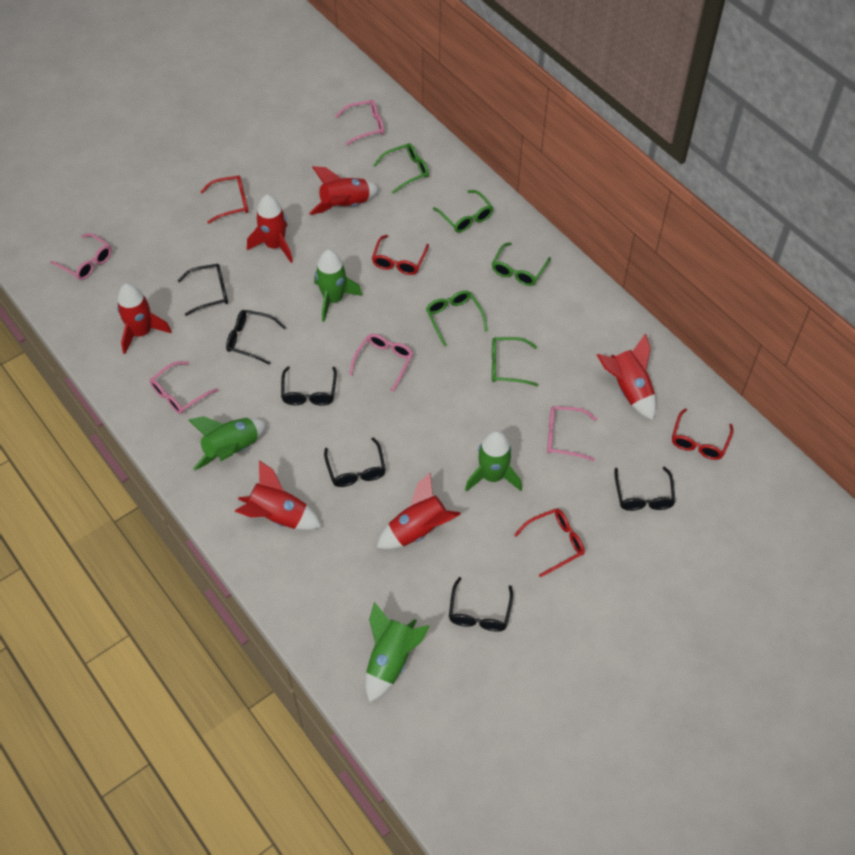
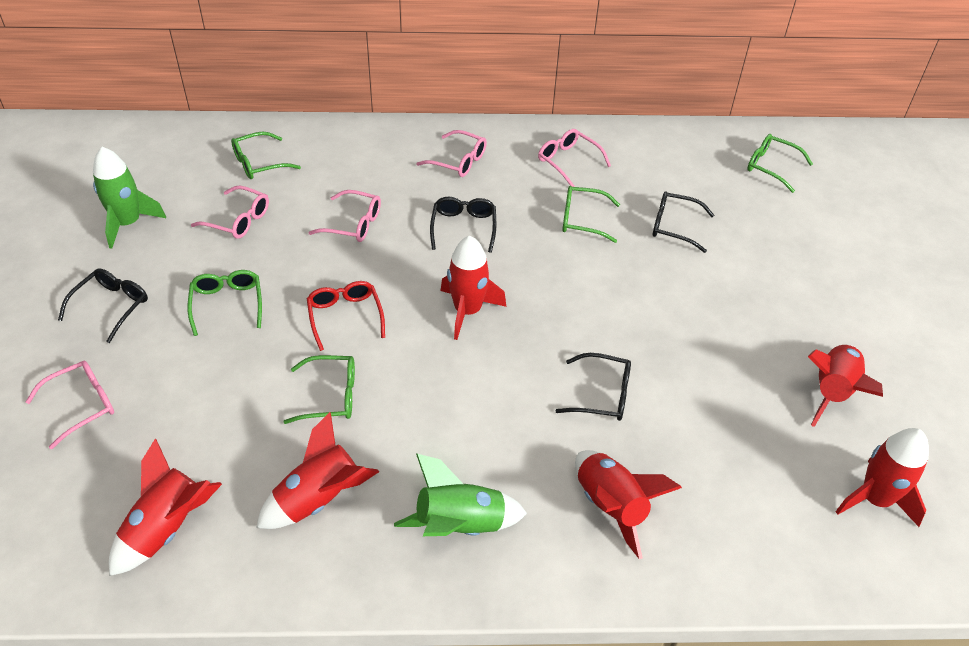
black glasses: 6 -> 4
green rocket: 4 -> 2
red glasses: 4 -> 1

